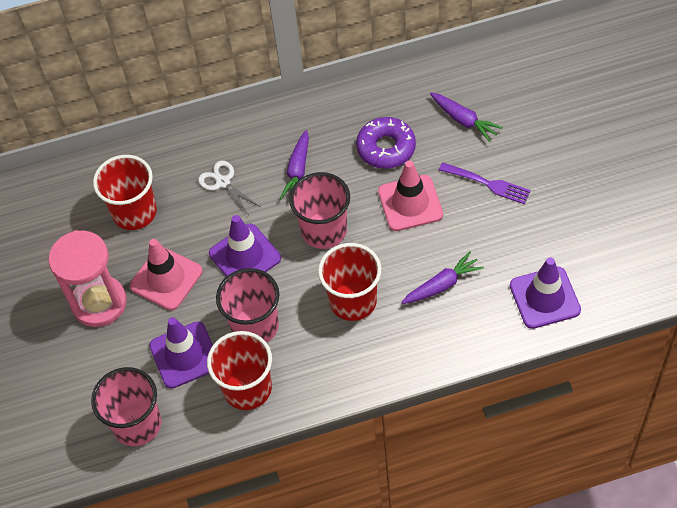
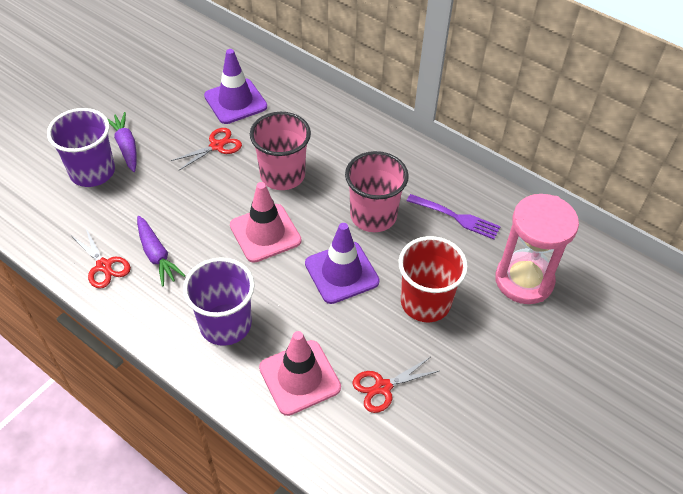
pink cup: 3 -> 2
purple carrot: 3 -> 2
purple cup: 0 -> 2
purple donut: 1 -> 0
purple traffic cone: 3 -> 2
red cup: 3 -> 1
red scissors: 0 -> 3
white scissors: 1 -> 0

